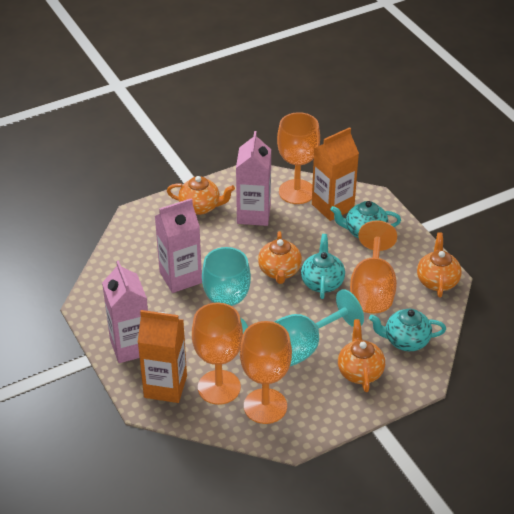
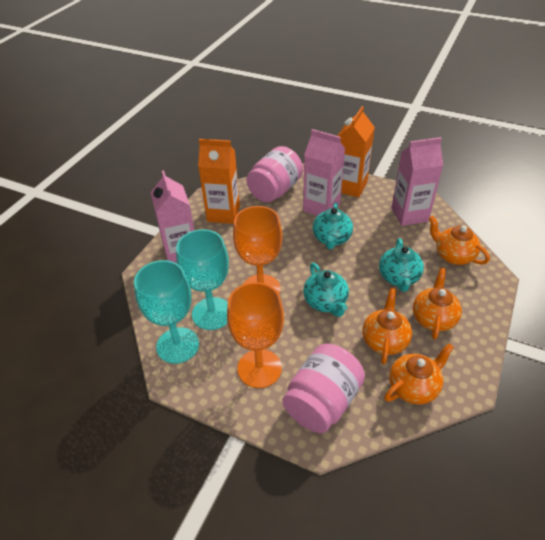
orange goblet: 4 -> 2
pink jar: 0 -> 2

